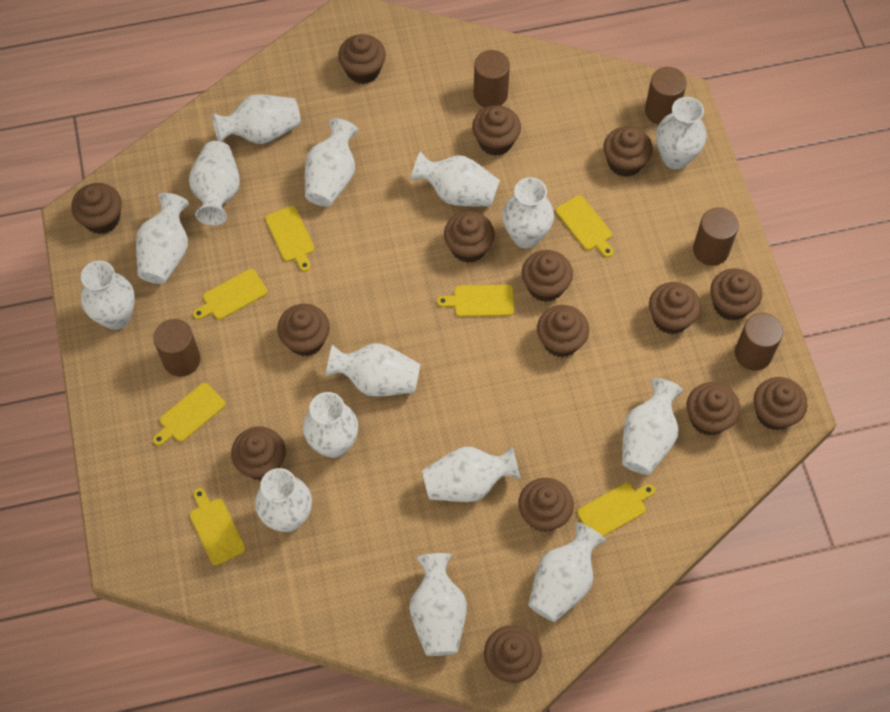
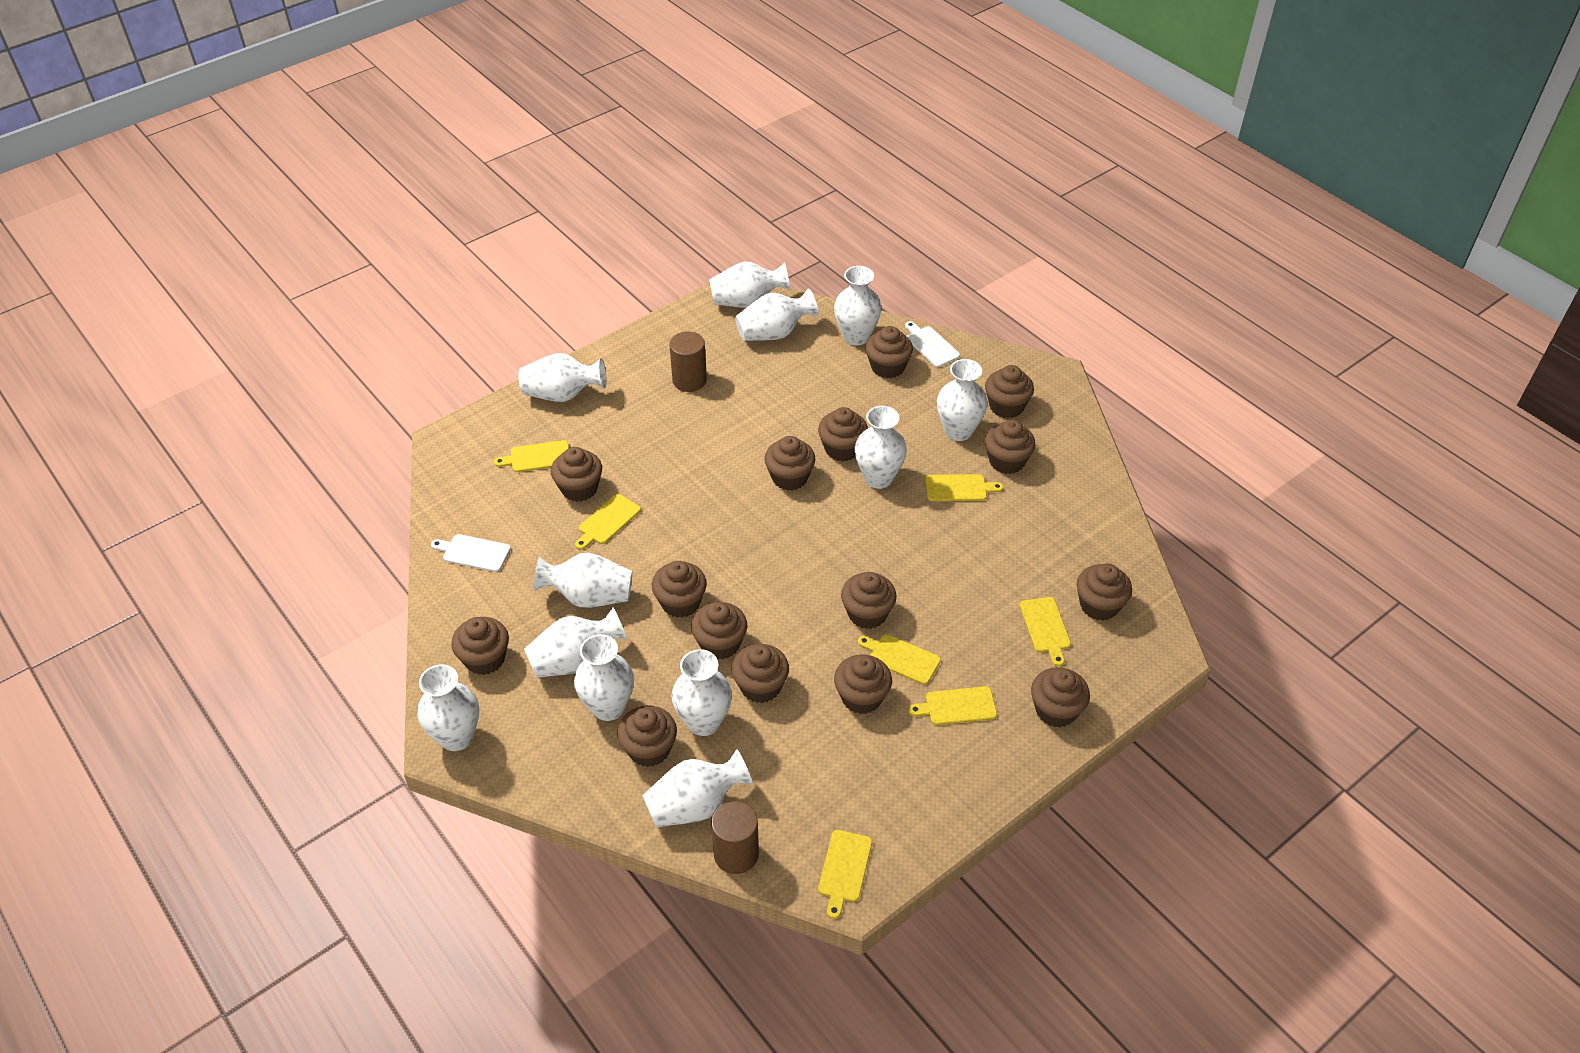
brown cylinder: 5 -> 2
white cutting board: 0 -> 2
white vase: 15 -> 12

